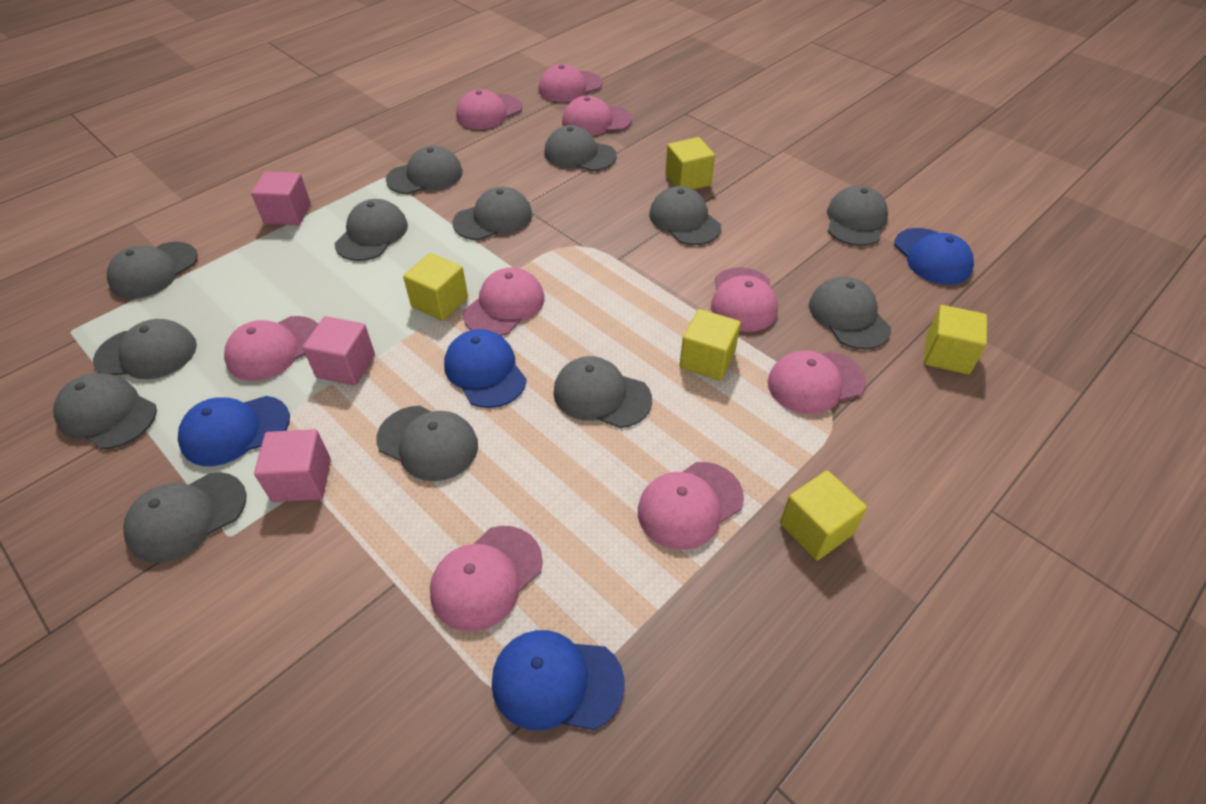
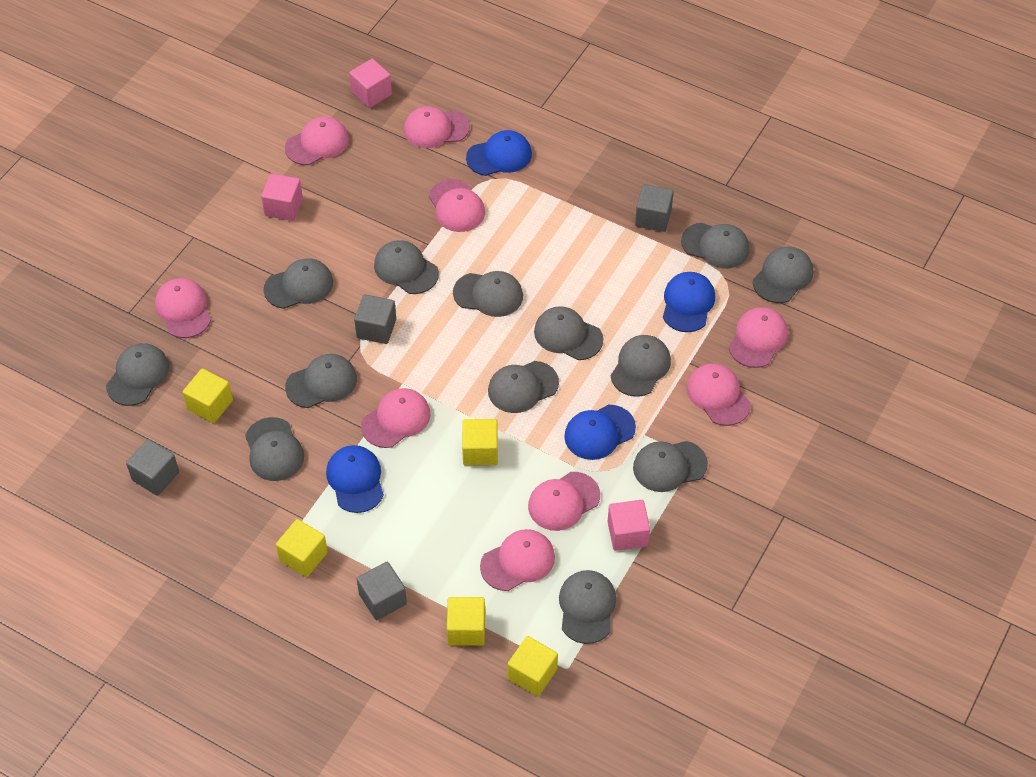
grey cube: 0 -> 4

